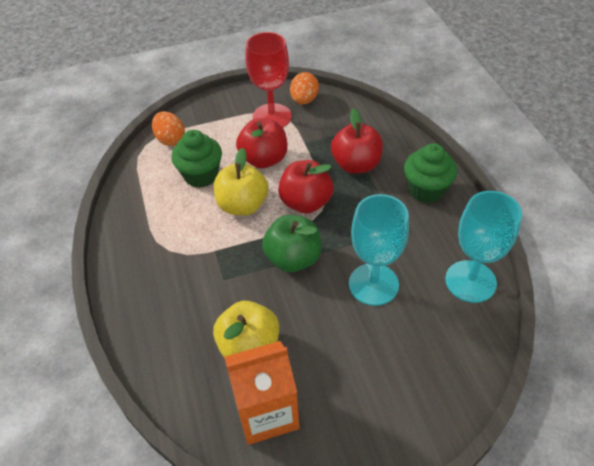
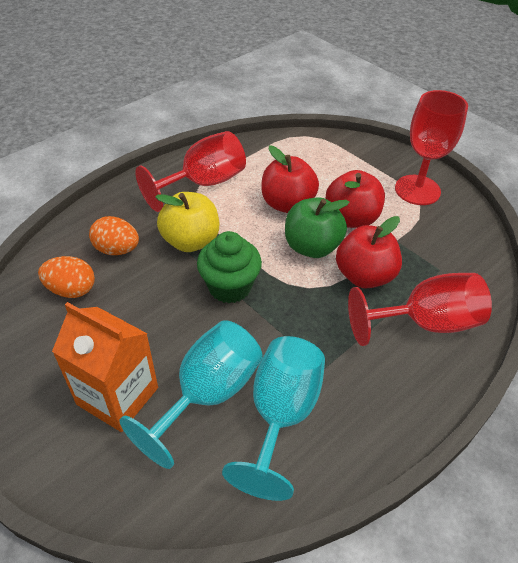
green cupcake: 2 -> 1
red goblet: 1 -> 3
yellow apple: 2 -> 1

